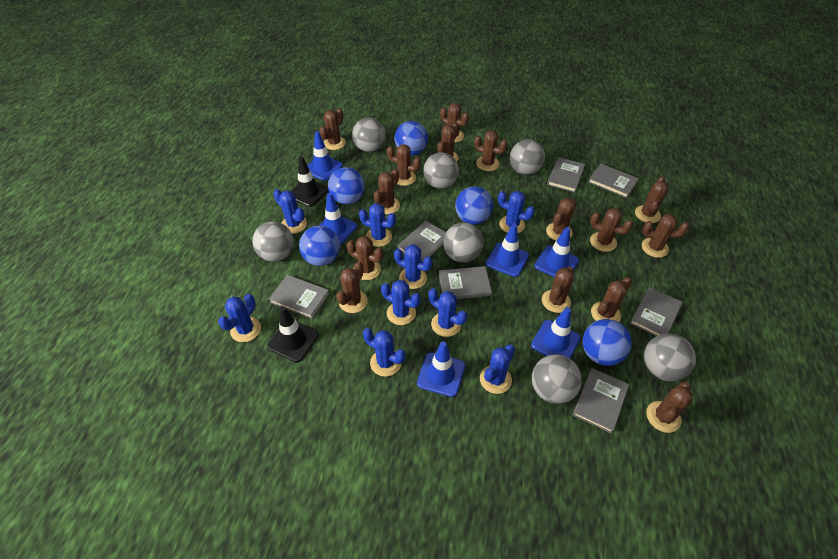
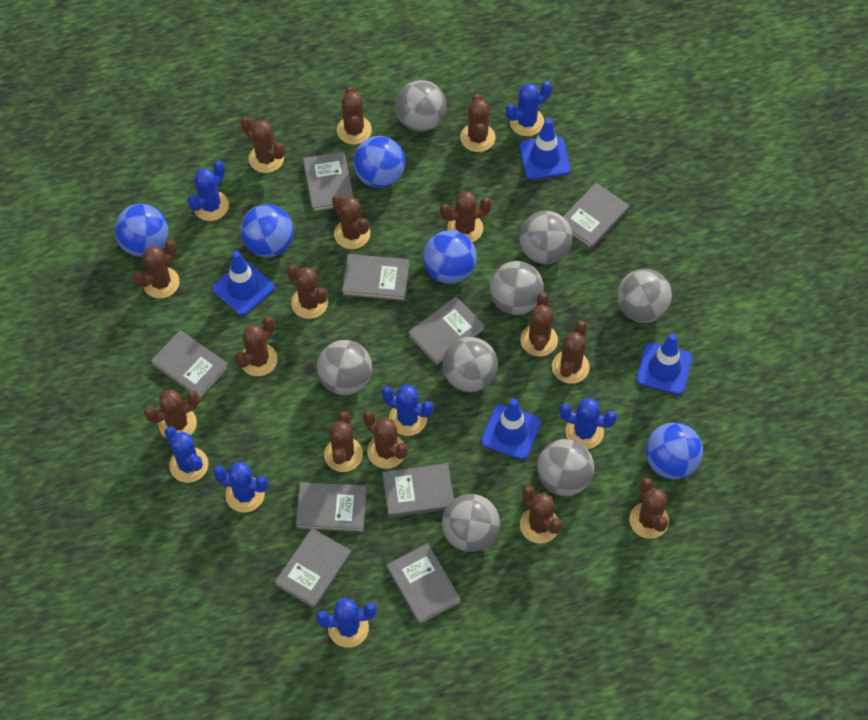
black traffic cone: 2 -> 0
blue cactus: 9 -> 7
blue traffic cone: 6 -> 4
grey ball: 7 -> 8
grey book: 7 -> 9

